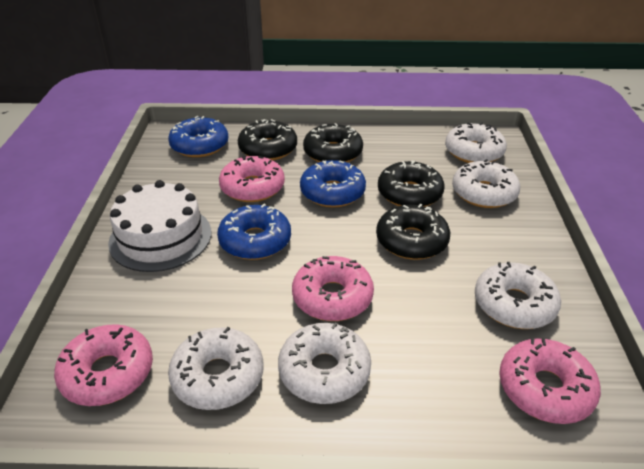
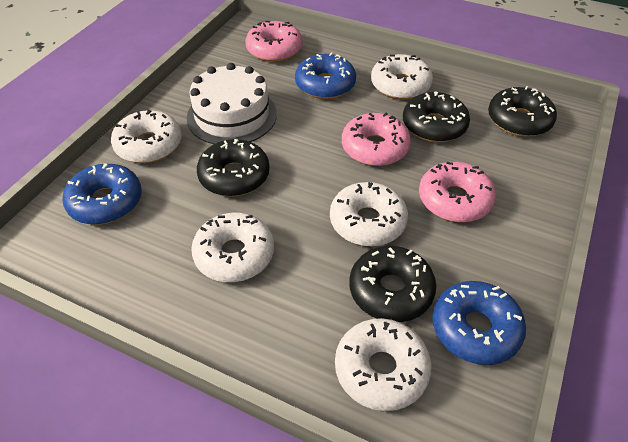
pink donut: 4 -> 3

